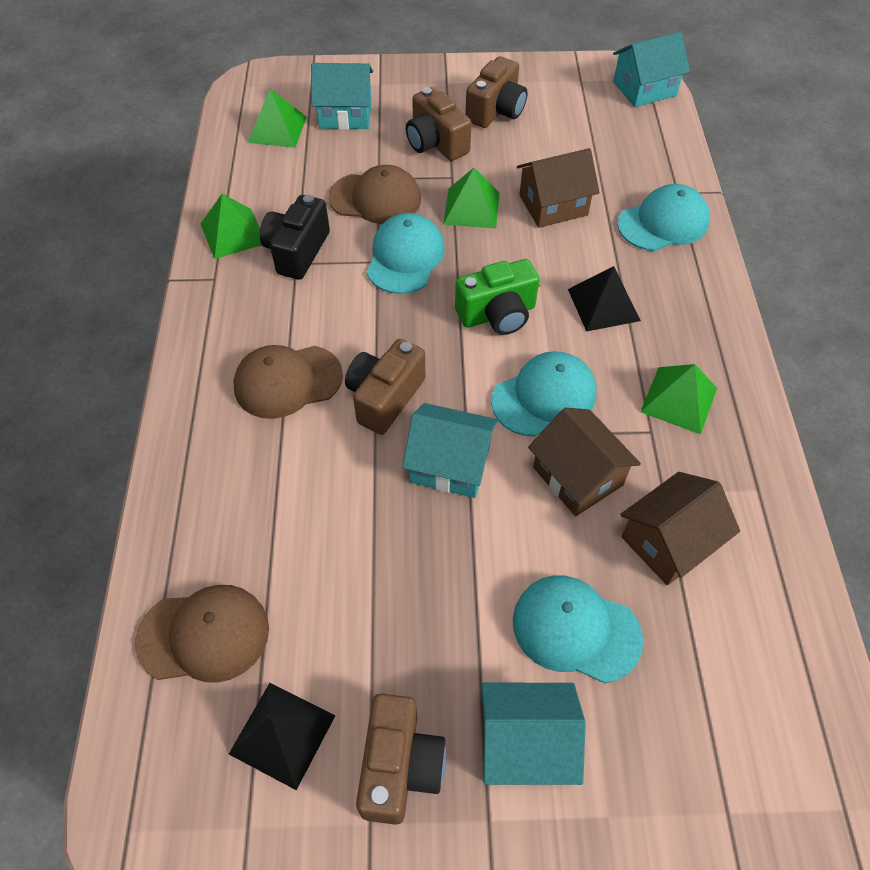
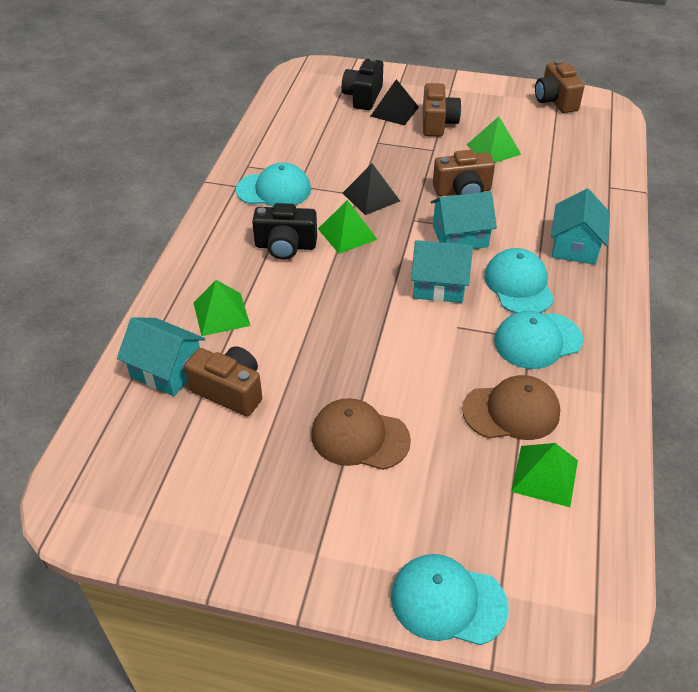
black camera: 1 -> 2
brown cap: 3 -> 2
brown house: 3 -> 0
green camera: 1 -> 0

